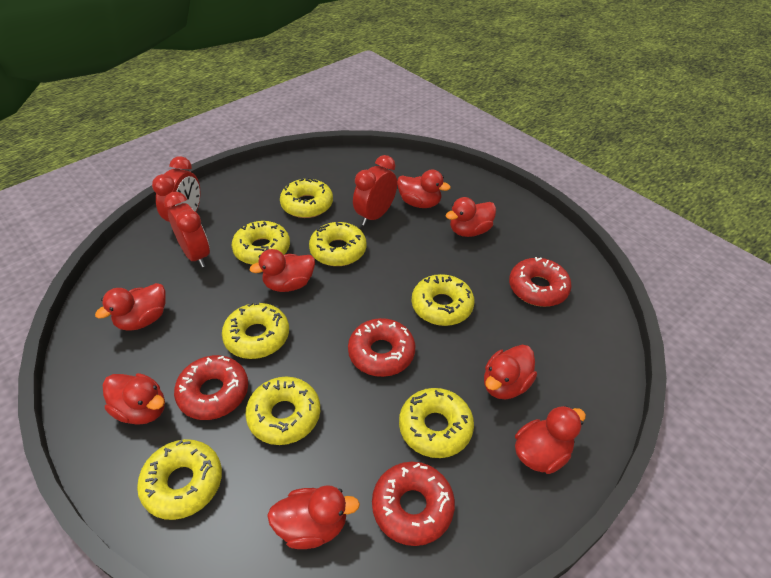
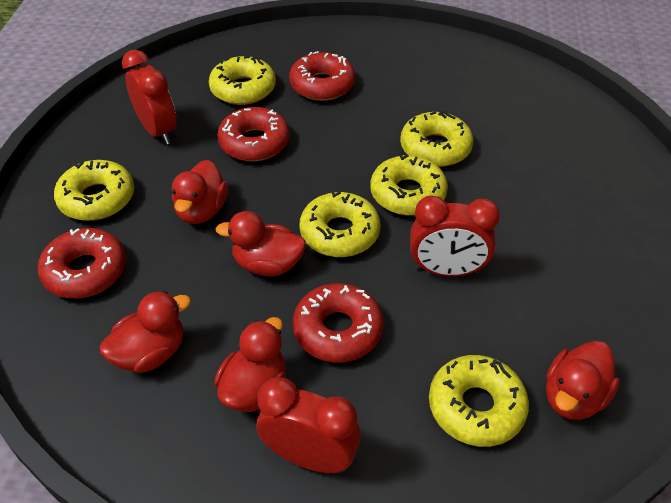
red duck: 8 -> 5
yellow donut: 8 -> 6

